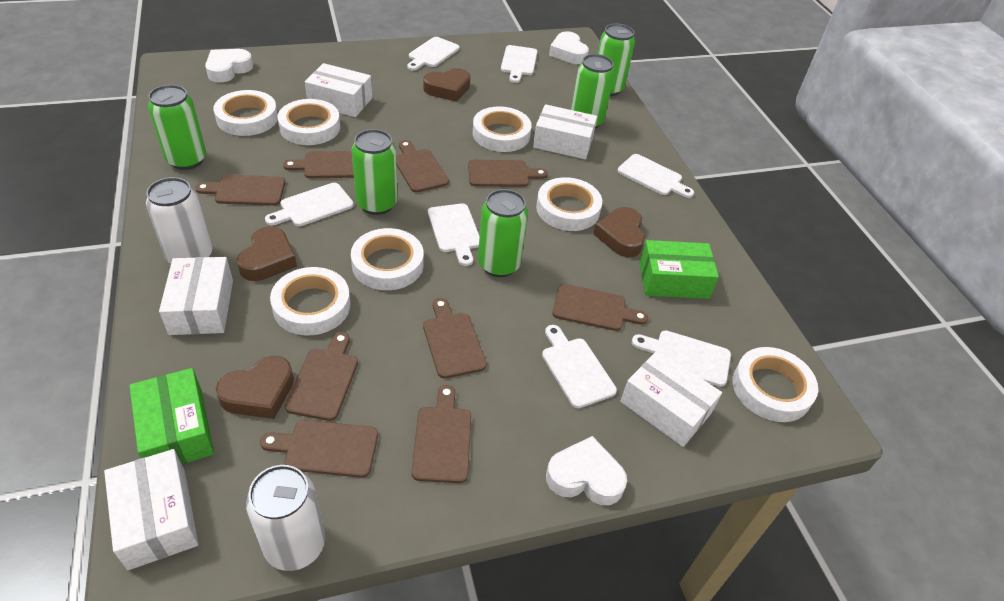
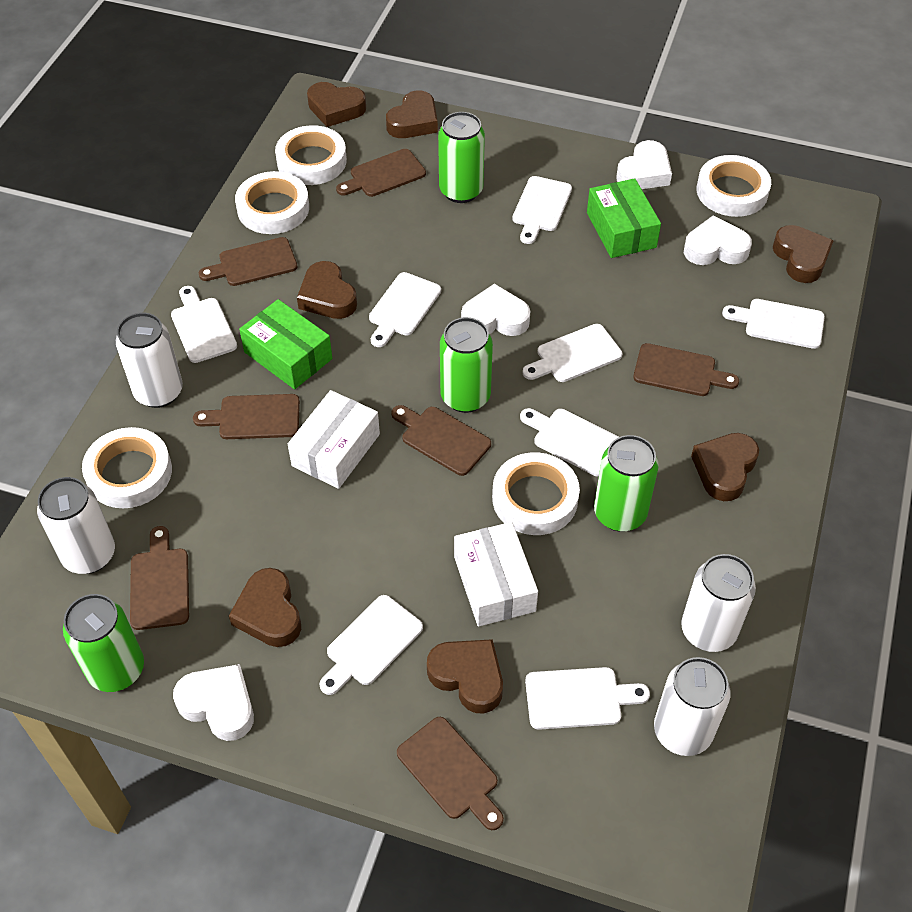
brown cutting board: 9 -> 7
brown heart: 4 -> 7
green can: 5 -> 4
white box: 5 -> 2
white can: 2 -> 4
white cutting board: 7 -> 8
white heart: 3 -> 4
white tape: 7 -> 5

